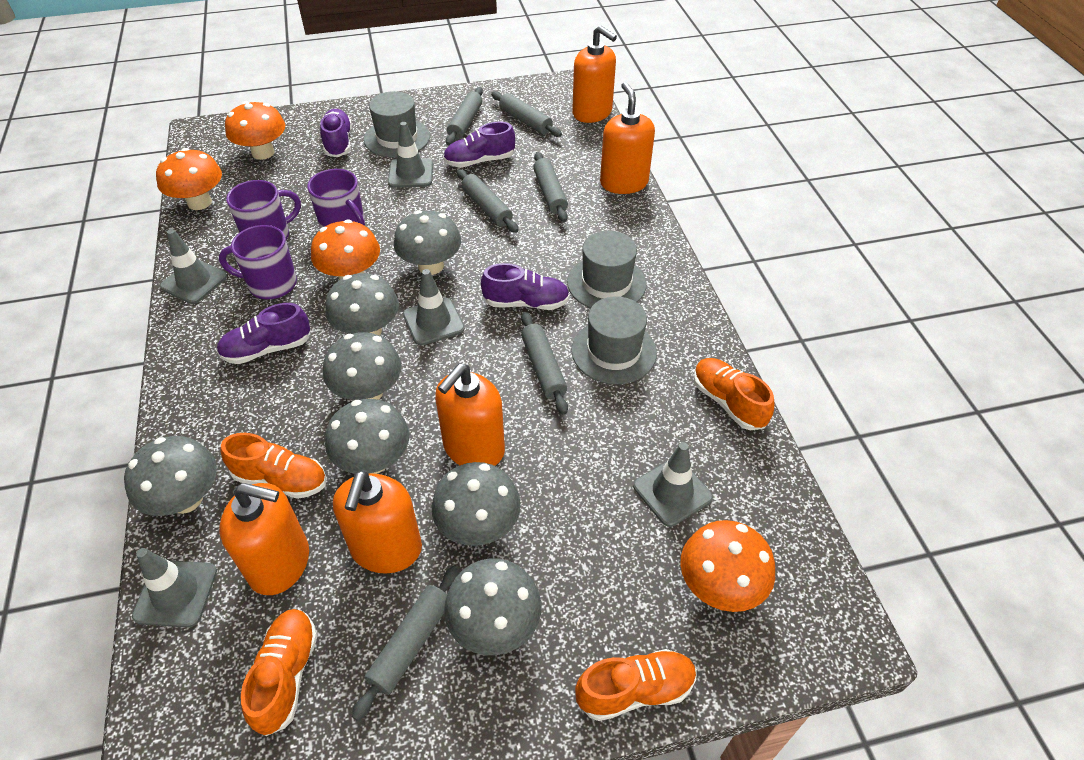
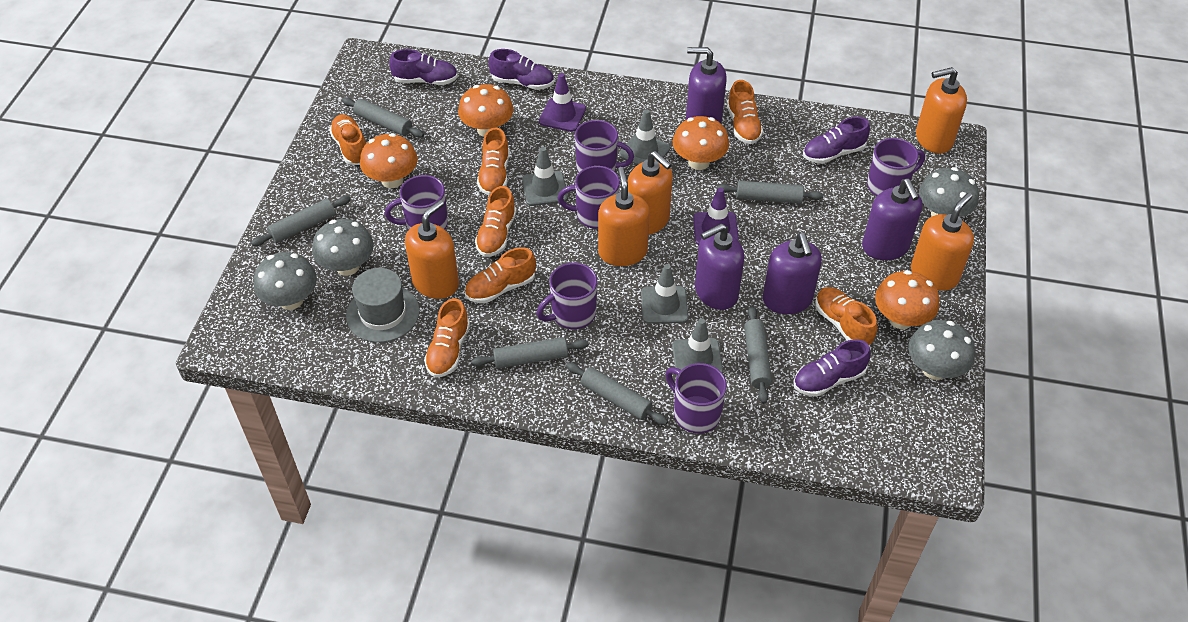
grey hat: 3 -> 1
grey mushroom: 7 -> 4
grey traffic cone: 5 -> 4
orange shoe: 4 -> 7
purple mug: 3 -> 6
purple soap dispenser: 0 -> 4
purple traffic cone: 0 -> 2

